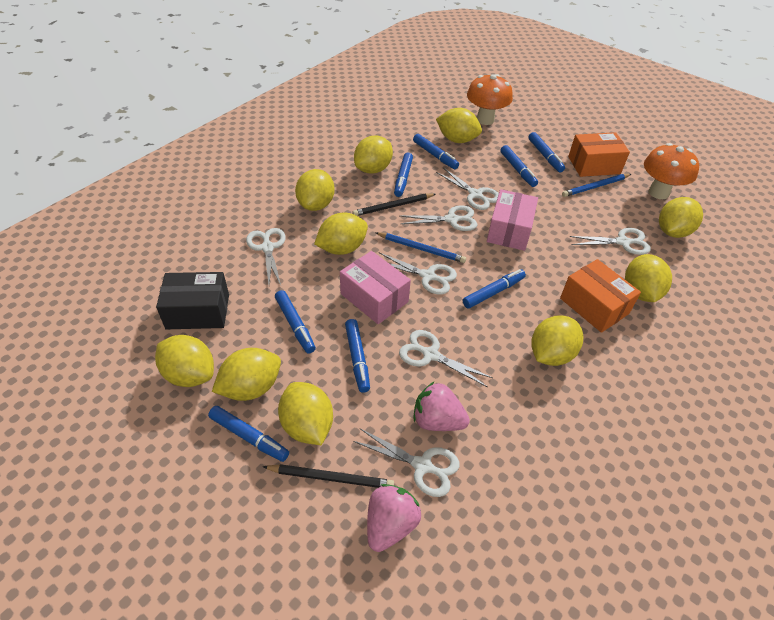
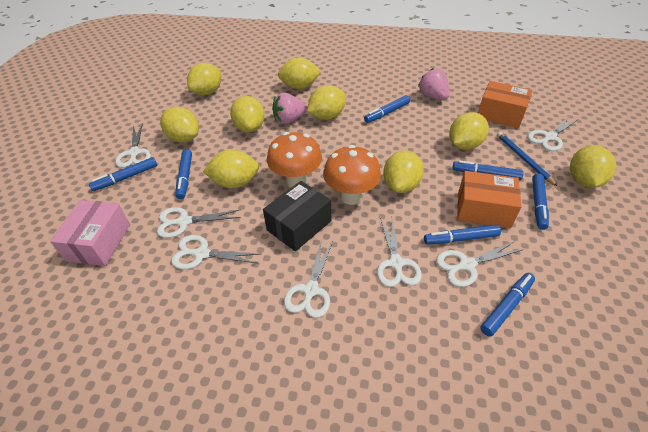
black pencil: 2 -> 0
blue marker: 8 -> 7
blue pencil: 2 -> 1
pink box: 2 -> 1
yellow lemon: 10 -> 9

